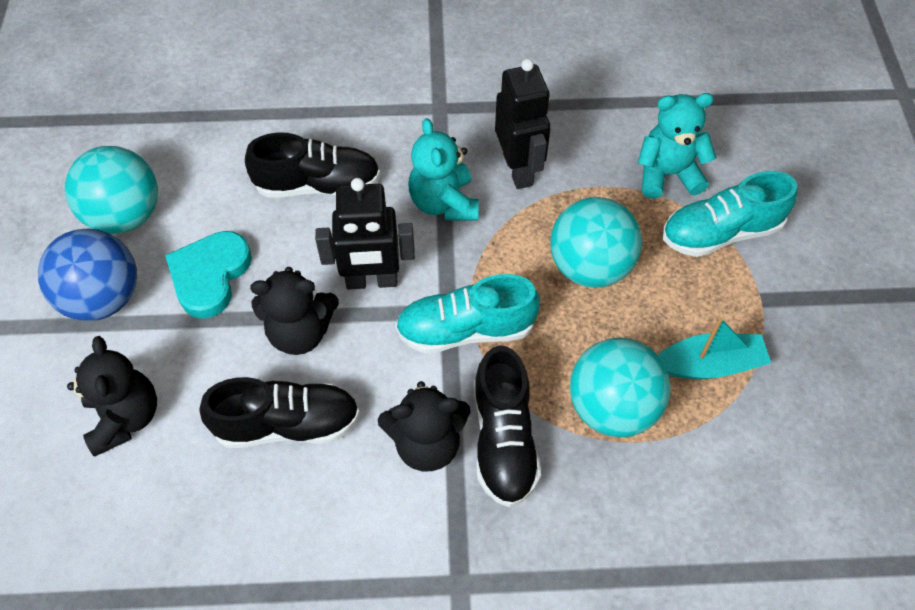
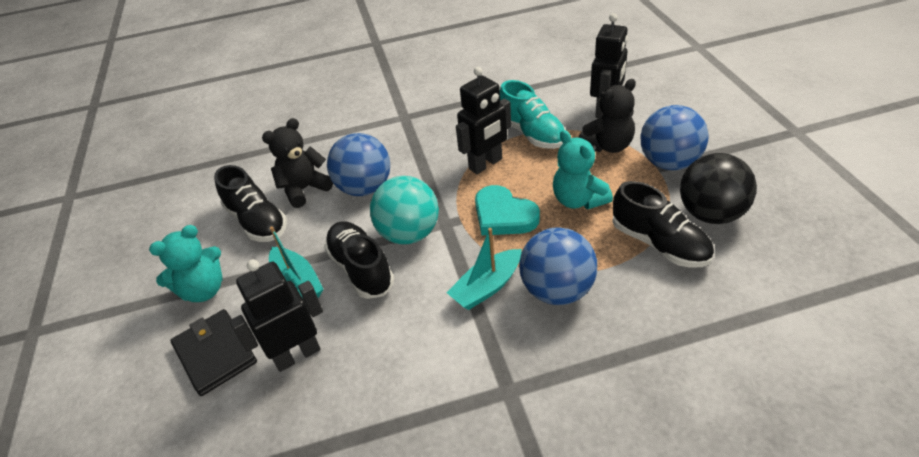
black ball: 0 -> 1
black robot: 2 -> 3
black teddy bear: 3 -> 2
black wallet: 0 -> 1
blue ball: 1 -> 3
turquoise ball: 3 -> 1
turquoise boat: 1 -> 2
turquoise shoe: 2 -> 1

